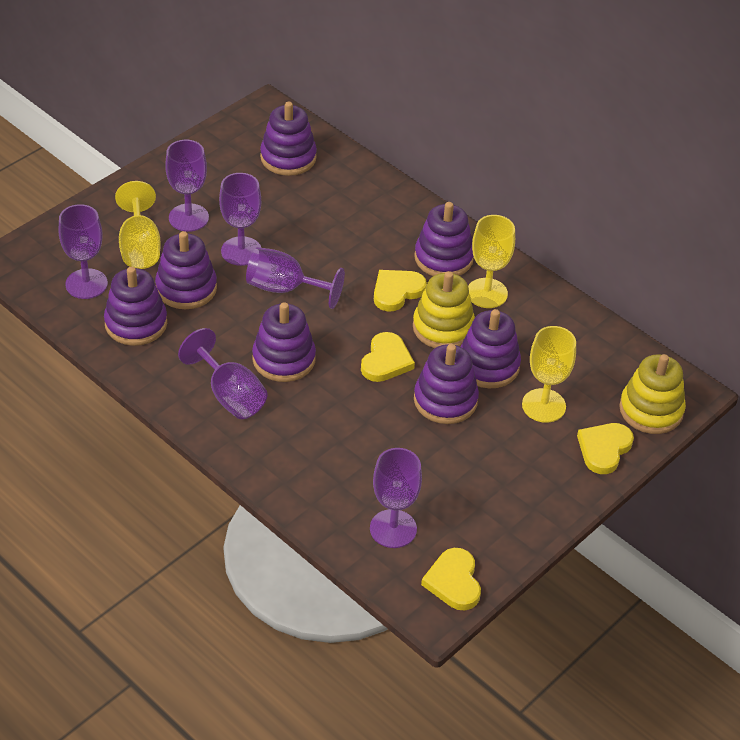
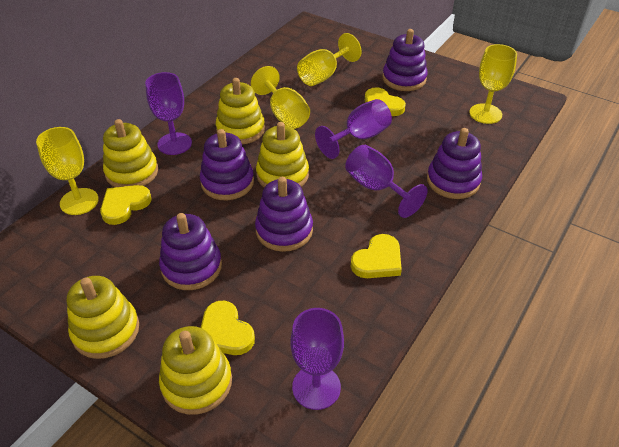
purple goblet: 6 -> 4
purple stacking toy: 7 -> 5
yellow goblet: 3 -> 4
yellow stacking toy: 2 -> 5

